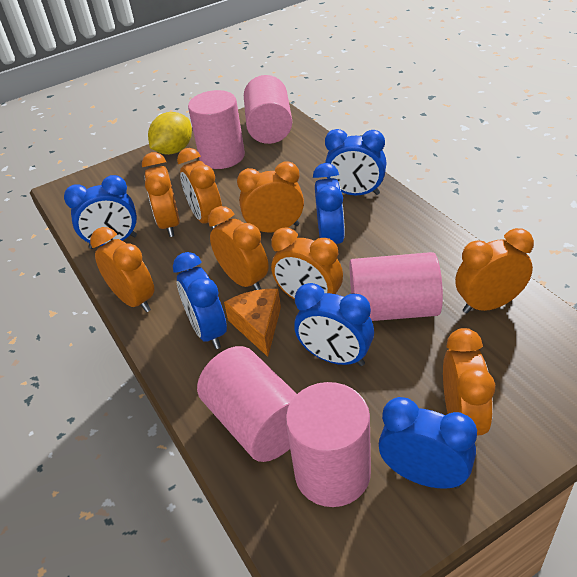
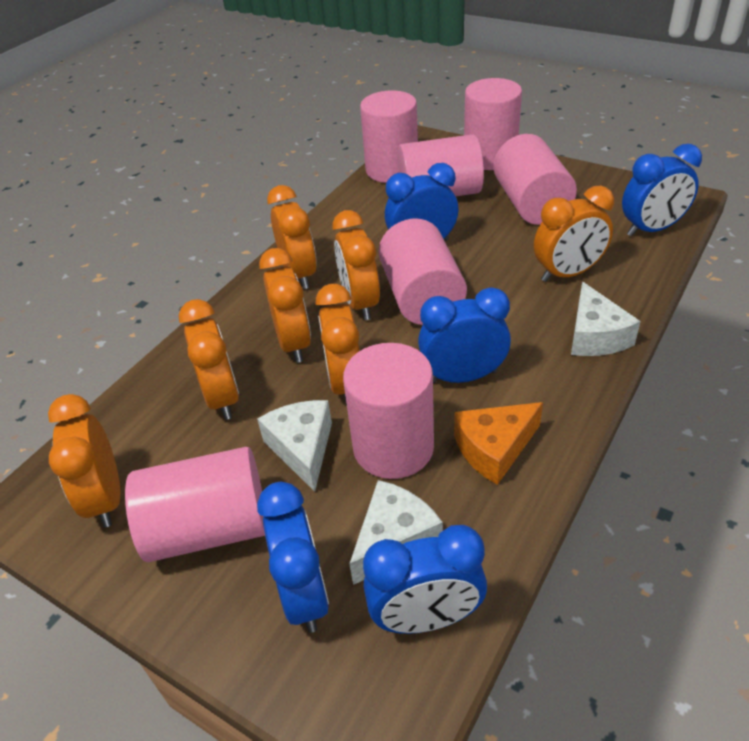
blue clock: 6 -> 5
orange clock: 8 -> 7
pink cylinder: 5 -> 7
white cheese: 0 -> 3
yellow lemon: 1 -> 0

